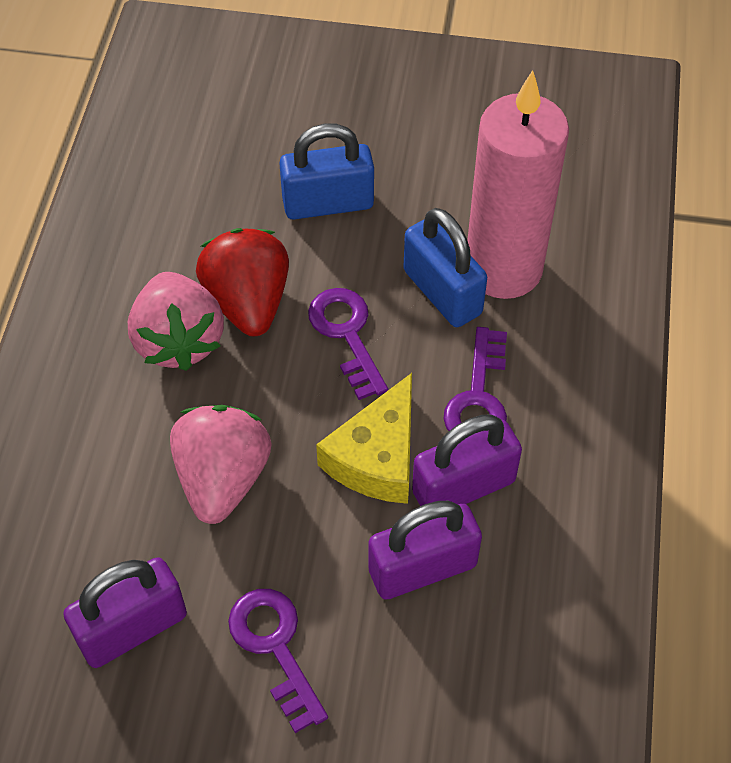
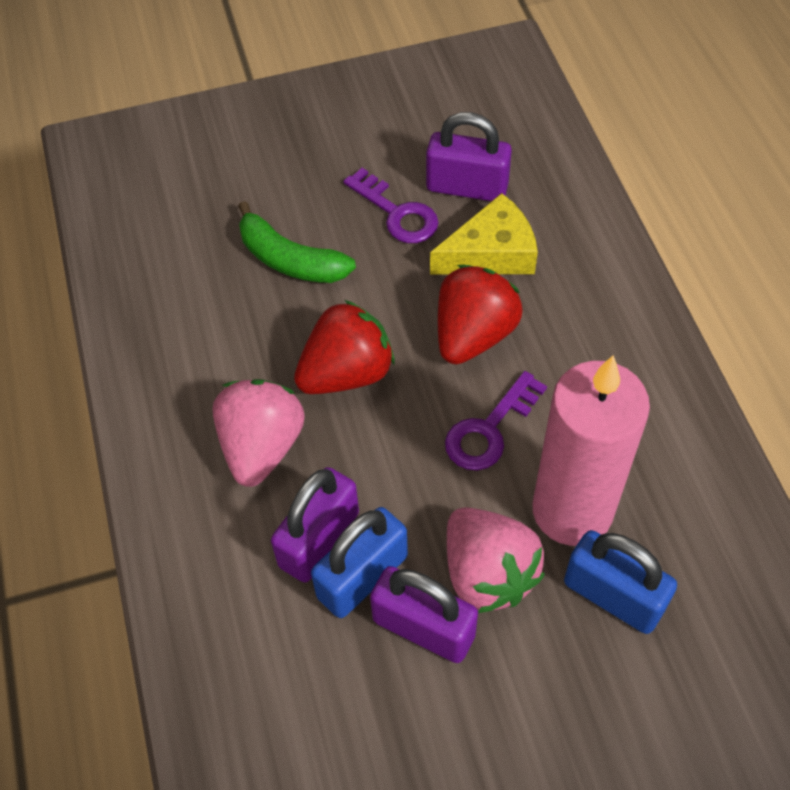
green banana: 0 -> 1
purple key: 3 -> 2
red strawberry: 1 -> 2

